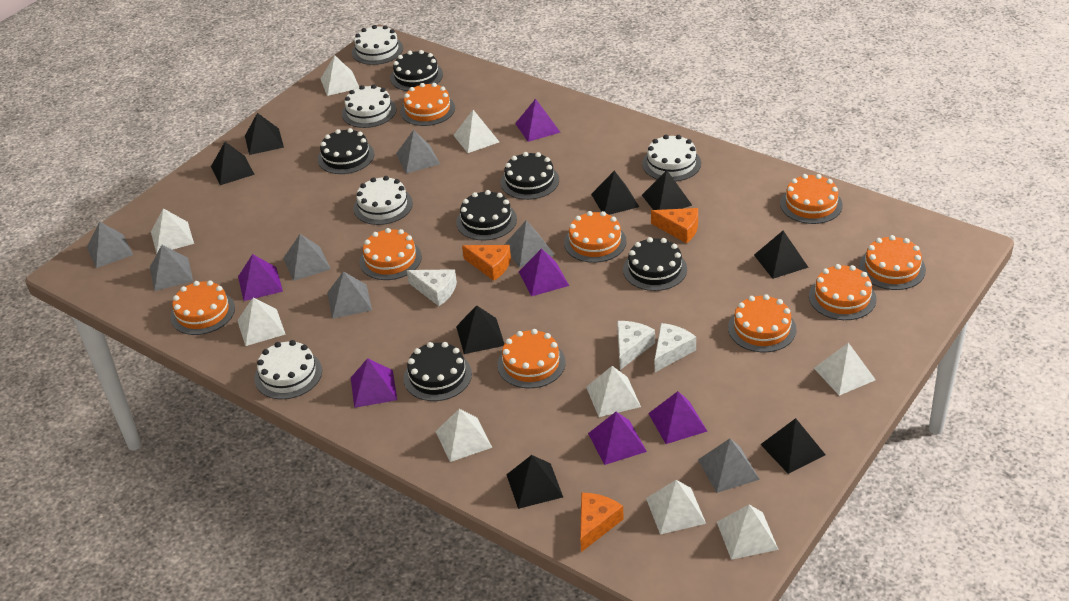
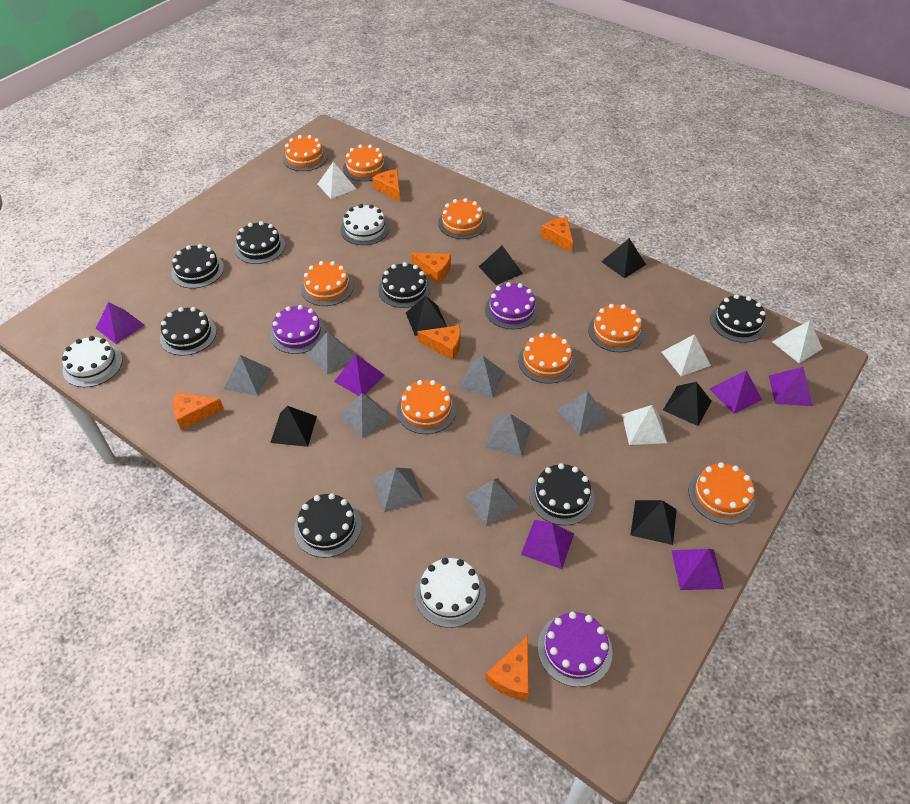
black cake: 6 -> 7
black pyramid: 8 -> 6
grey pyramid: 7 -> 8
orange cake: 9 -> 8
orange cheese: 3 -> 6
purple cake: 0 -> 3
white cake: 5 -> 3
white cheese: 3 -> 0
white pyramid: 9 -> 4

